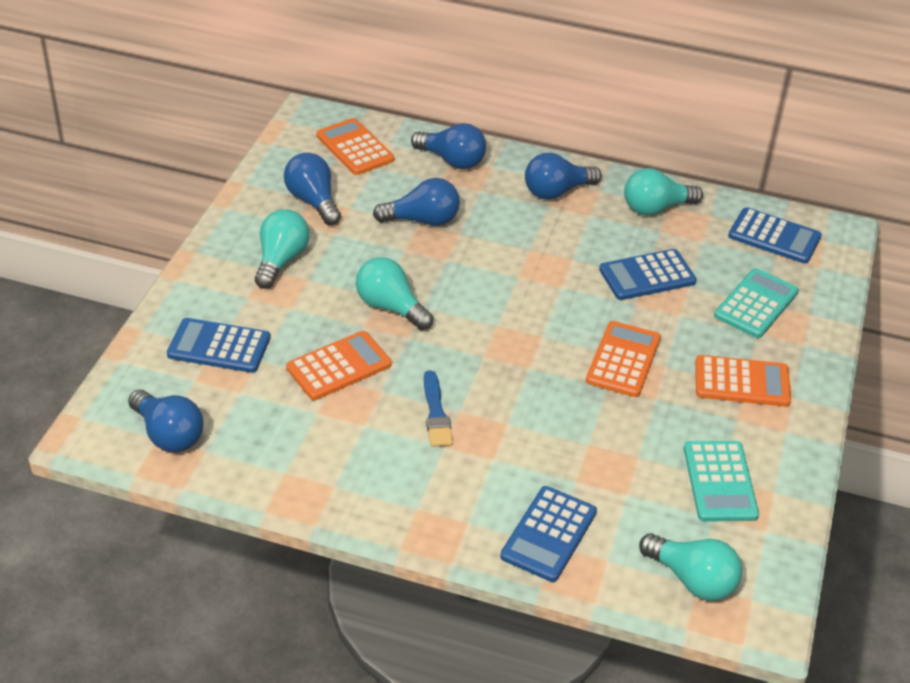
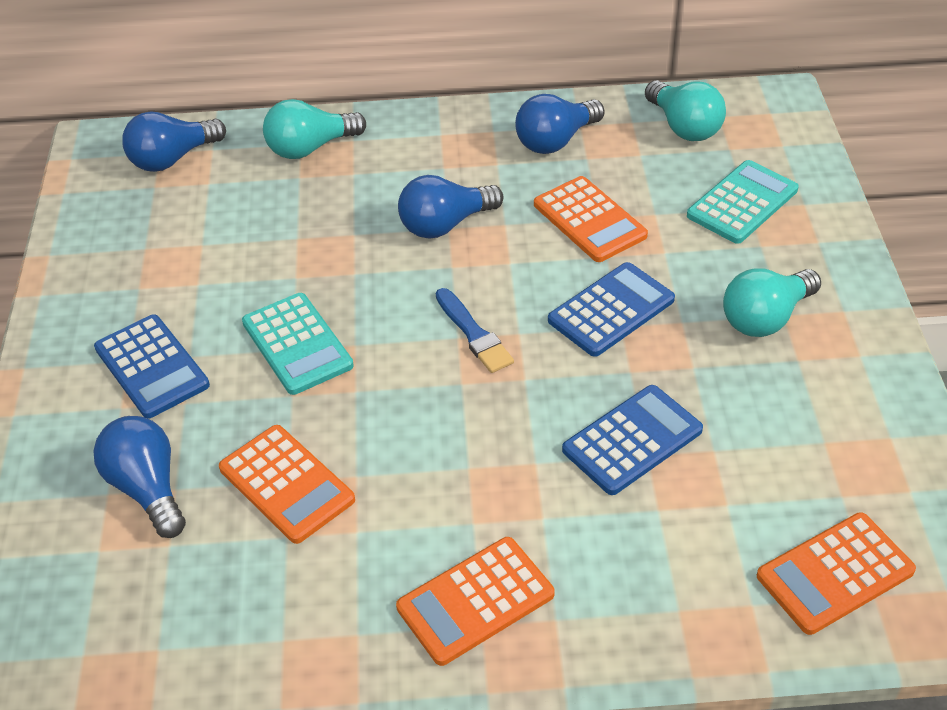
blue calculator: 4 -> 3
blue light bulb: 5 -> 4
turquoise light bulb: 4 -> 3

